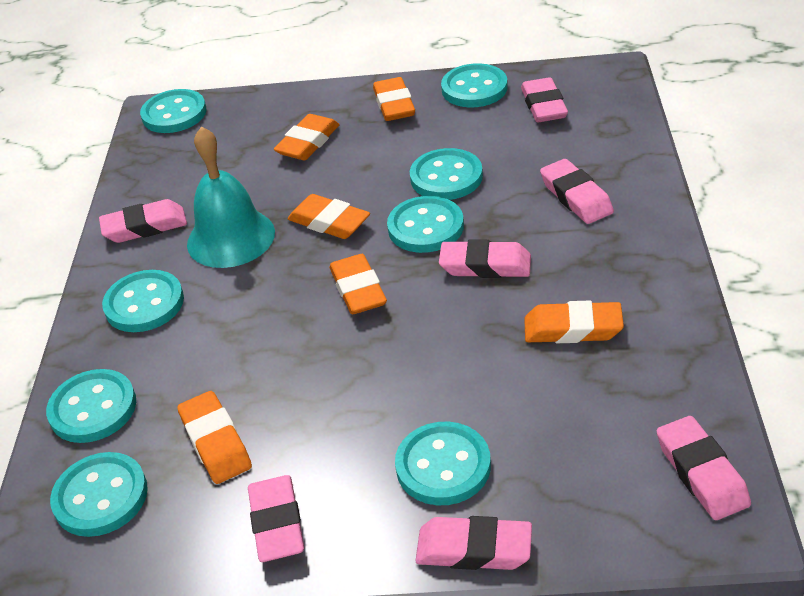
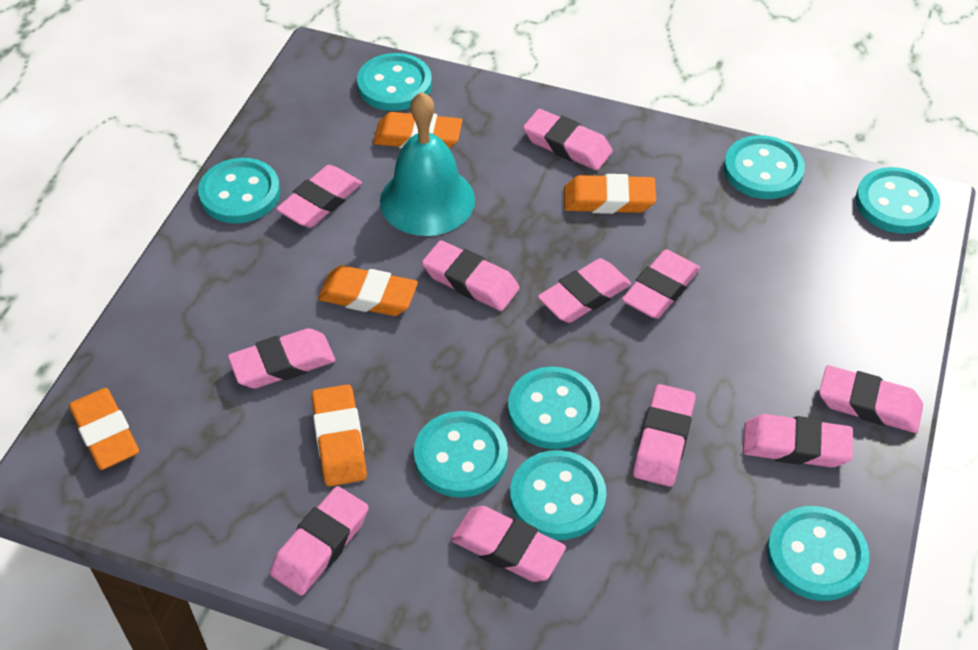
orange eraser: 6 -> 5
pink eraser: 7 -> 11

